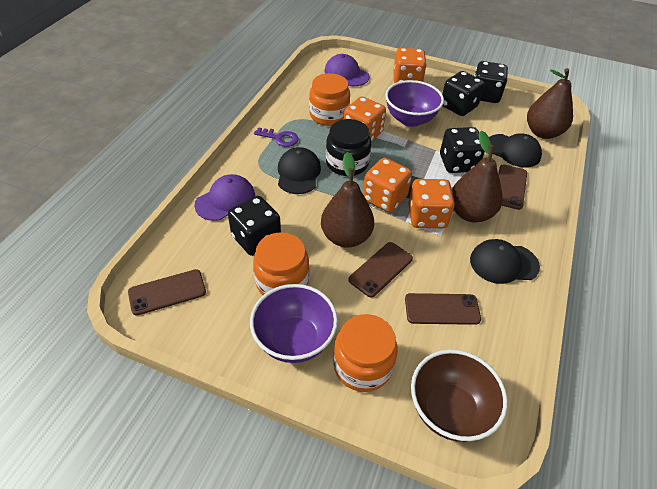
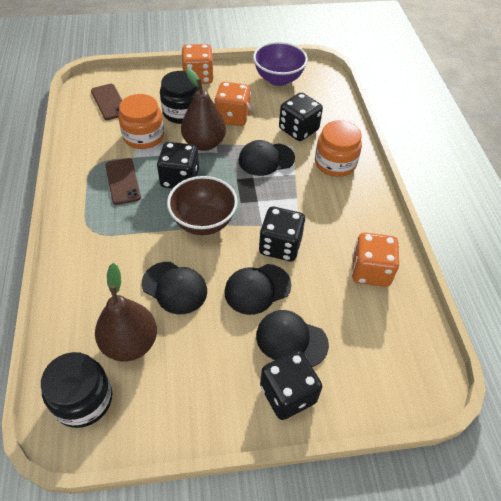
black cap: 3 -> 4
black jar: 1 -> 2
brown pear: 3 -> 2
brown phone: 4 -> 2
orange dice: 4 -> 3
orange jar: 3 -> 2
purple bowl: 2 -> 1
purple cap: 2 -> 0
purple key: 1 -> 0

